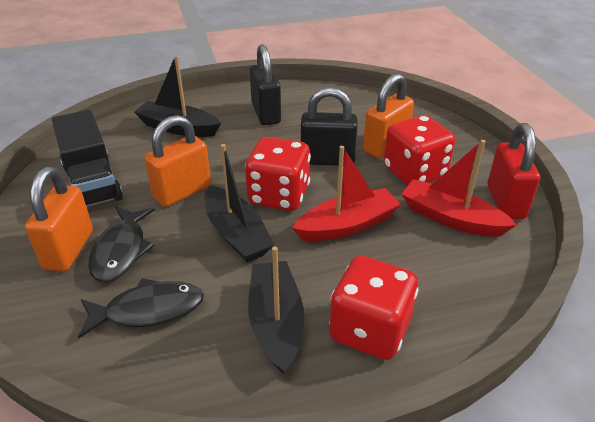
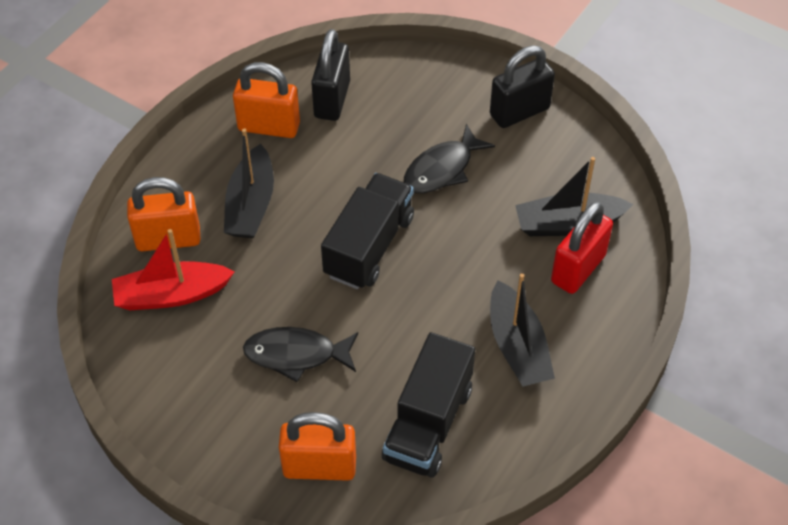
black truck: 1 -> 2
red boat: 2 -> 1
red dice: 3 -> 0

